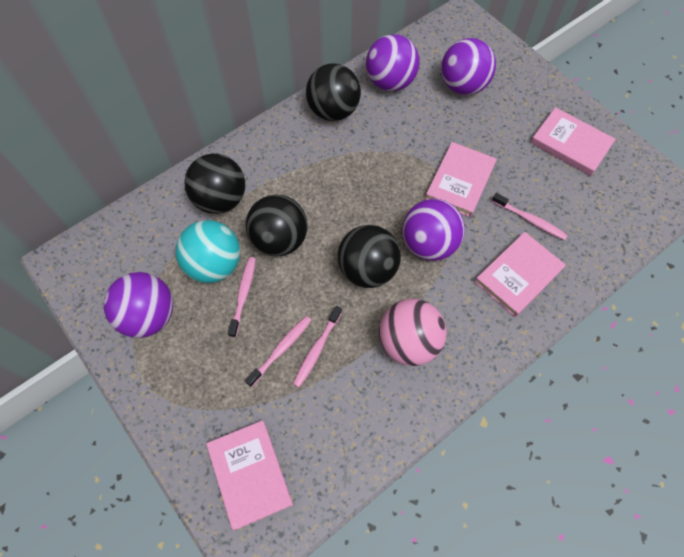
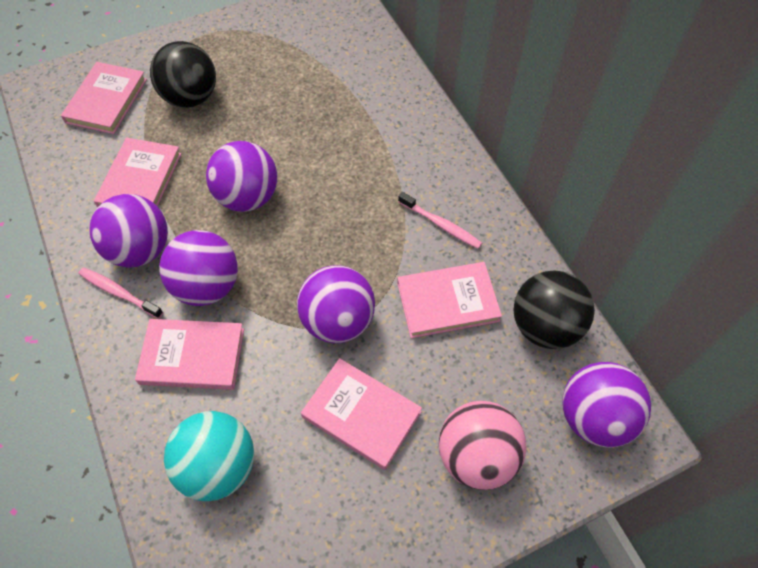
black ball: 4 -> 2
pink book: 4 -> 5
pink toothbrush: 4 -> 2
purple ball: 4 -> 5

